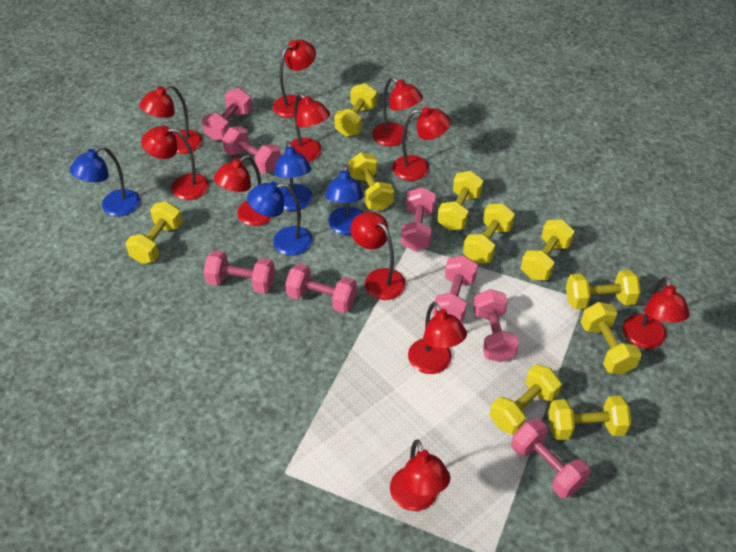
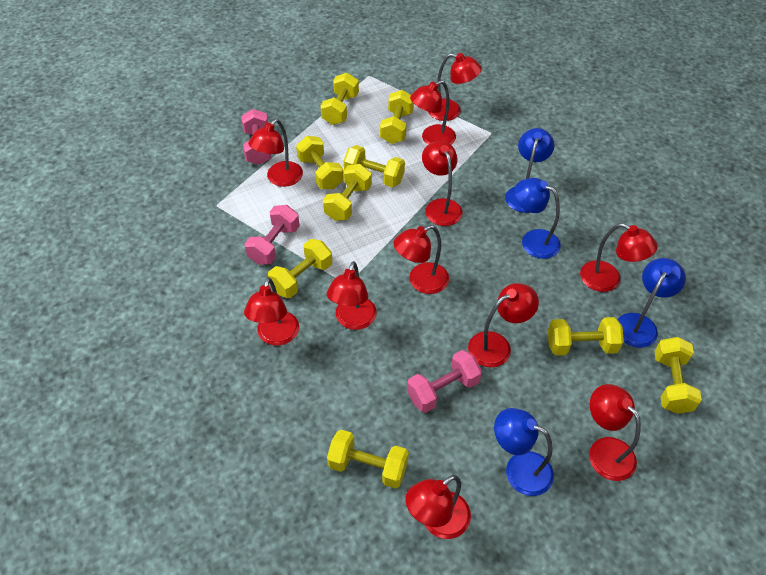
pink dumbbell: 8 -> 3
yellow dumbbell: 10 -> 9

